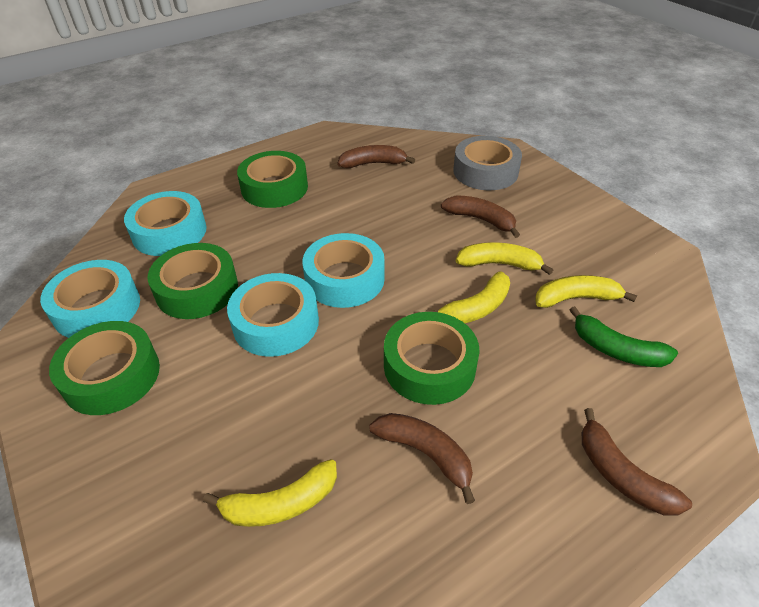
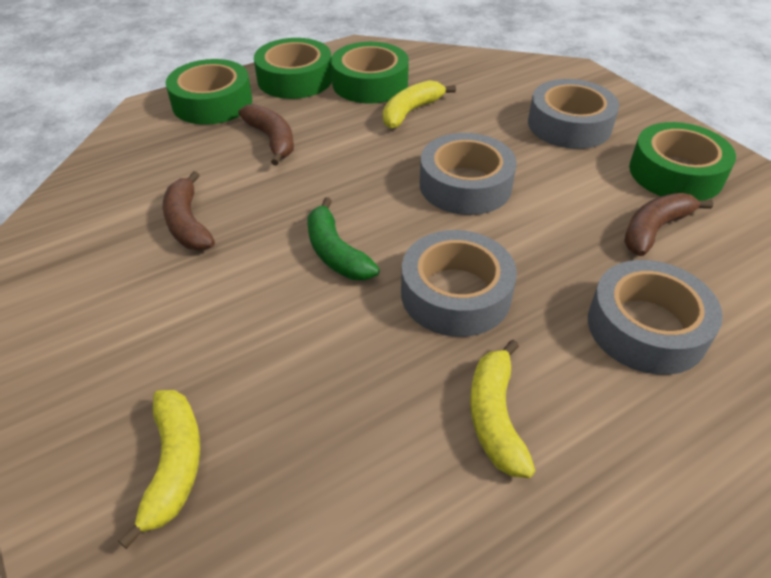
brown banana: 4 -> 3
grey tape: 1 -> 4
turquoise tape: 4 -> 0
yellow banana: 4 -> 3

